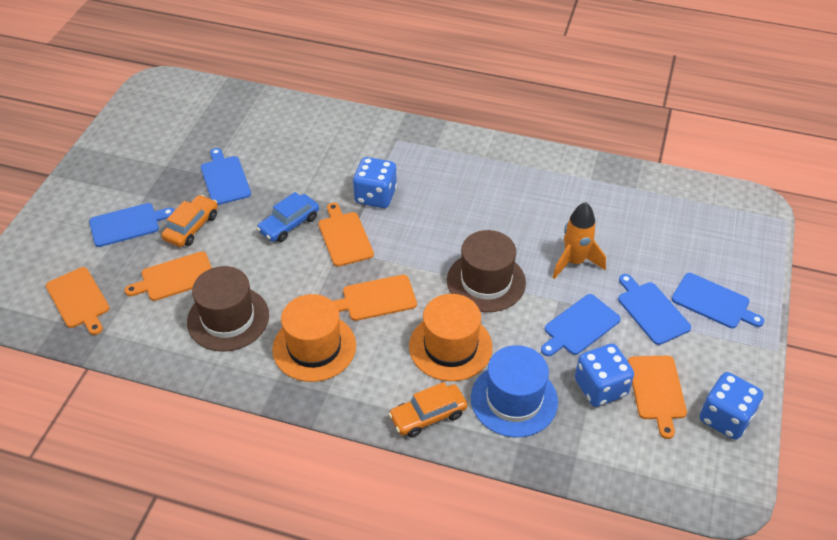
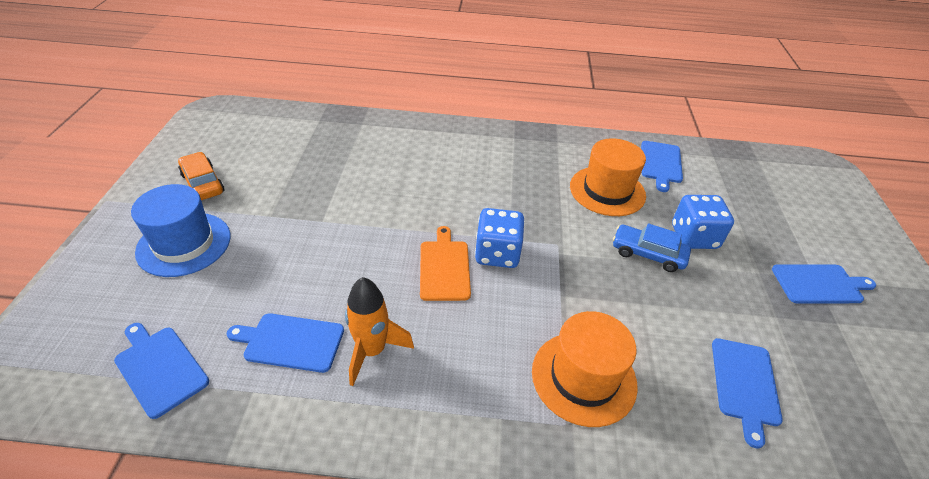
blue dice: 3 -> 2
brown hat: 2 -> 0
orange car: 2 -> 1
orange cutting board: 5 -> 1

